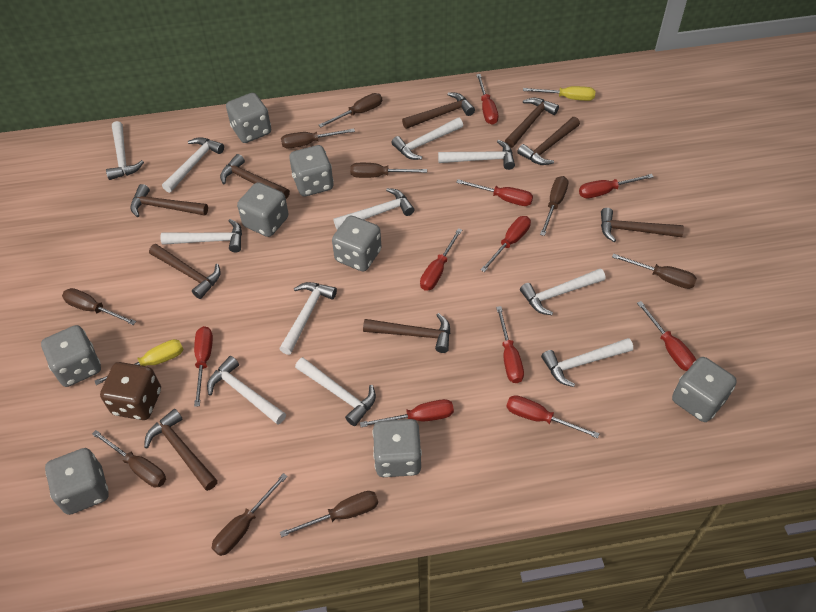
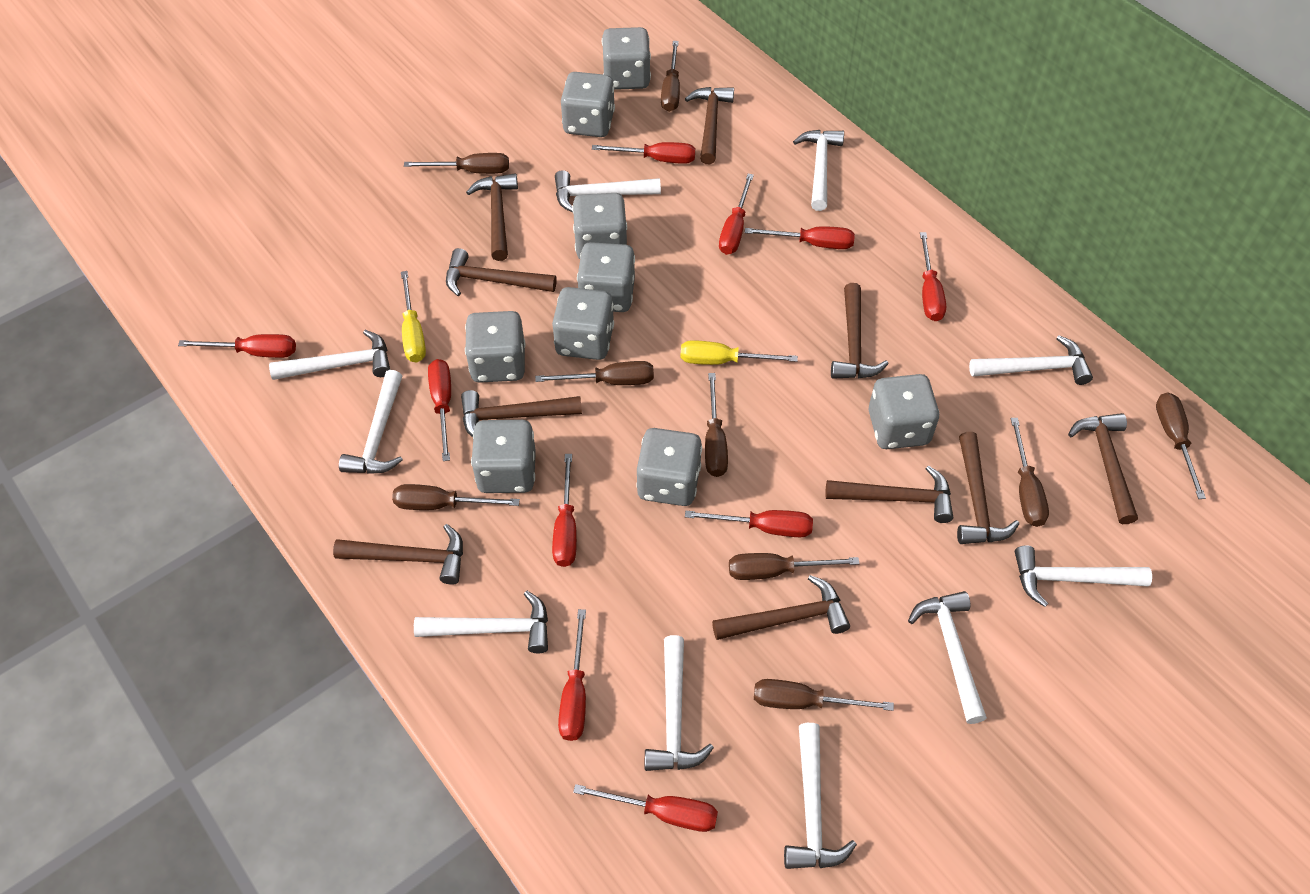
brown dice: 1 -> 0
brown hammer: 9 -> 10
grey dice: 8 -> 9
white hammer: 11 -> 10

